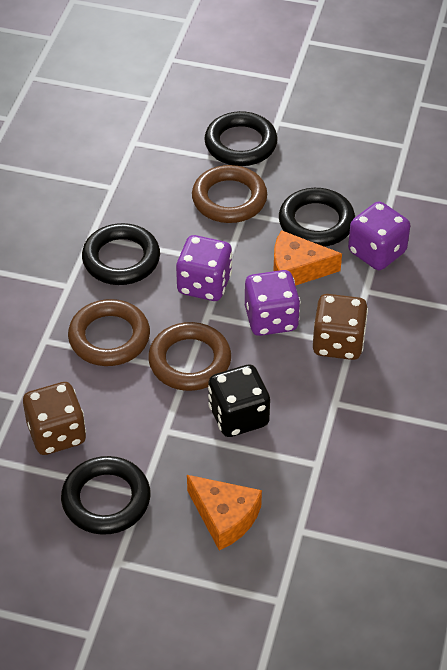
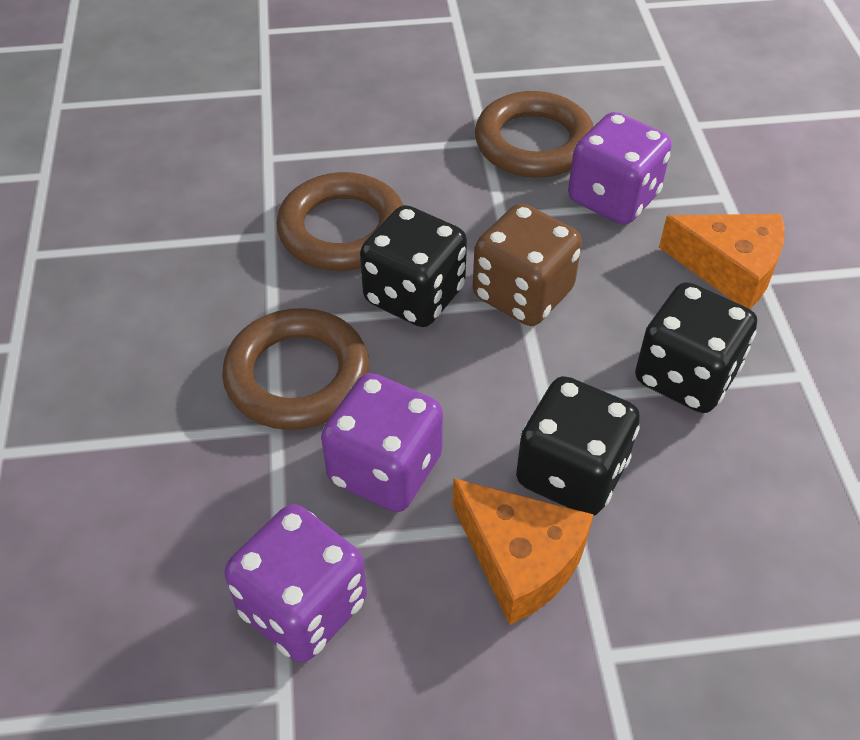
black dice: 1 -> 3
black ring: 4 -> 0
brown dice: 2 -> 1

